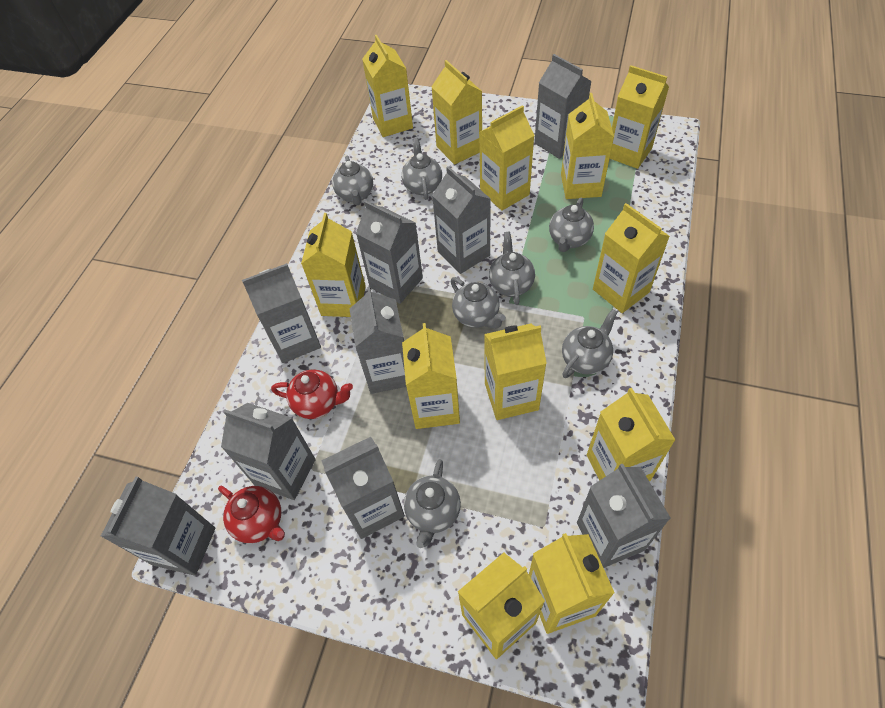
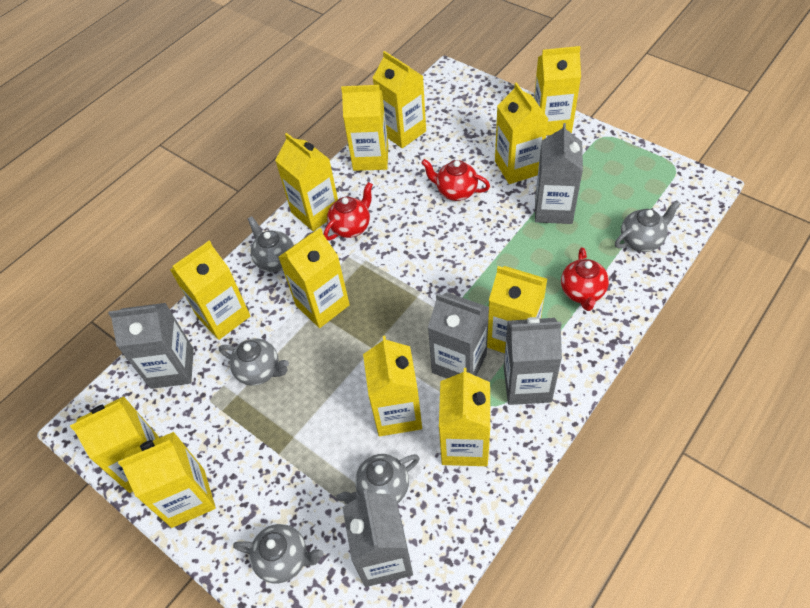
grey carton: 9 -> 5
grey teapot: 7 -> 5
red teapot: 2 -> 3

